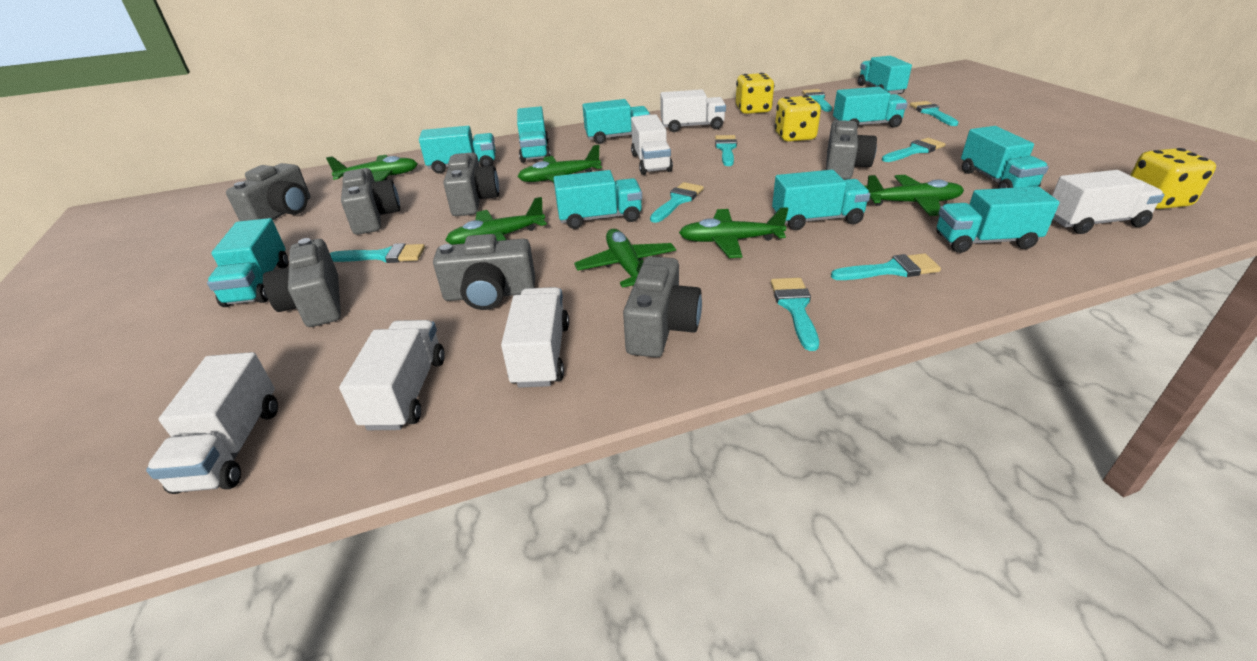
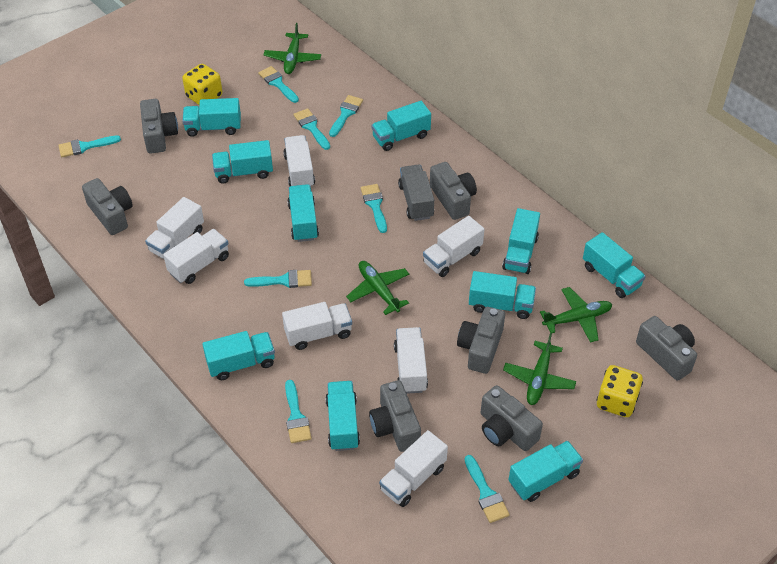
green plane: 6 -> 4
grey truck: 0 -> 1
white truck: 6 -> 7
yellow dice: 3 -> 2

